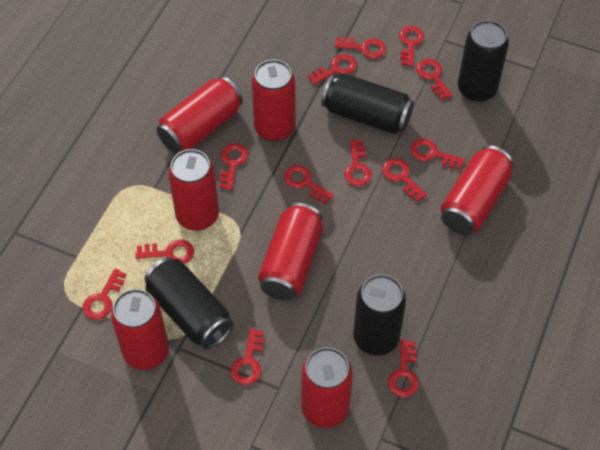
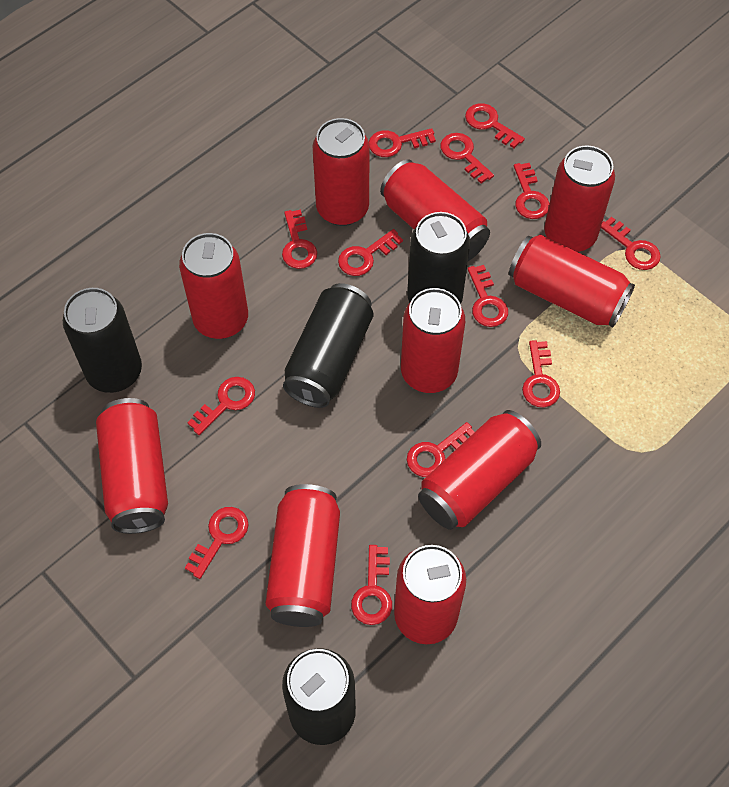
red can: 7 -> 10

